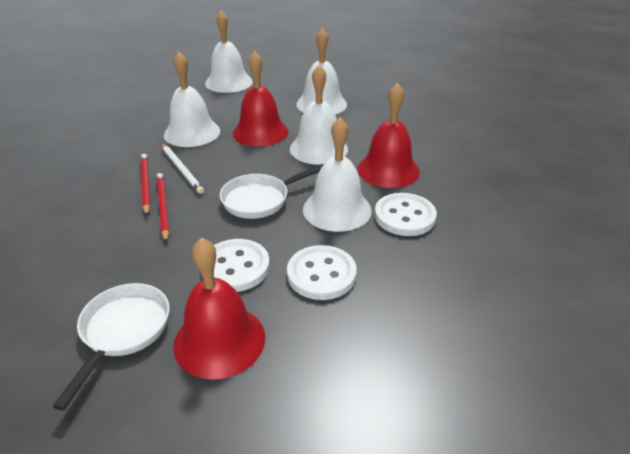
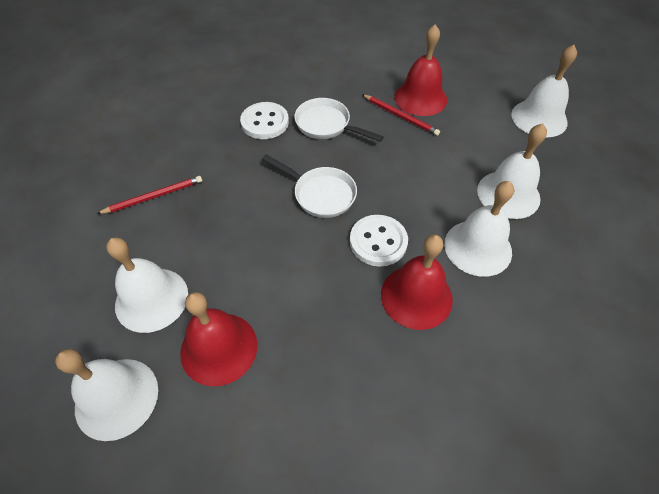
white button: 3 -> 2
white pencil: 1 -> 0

